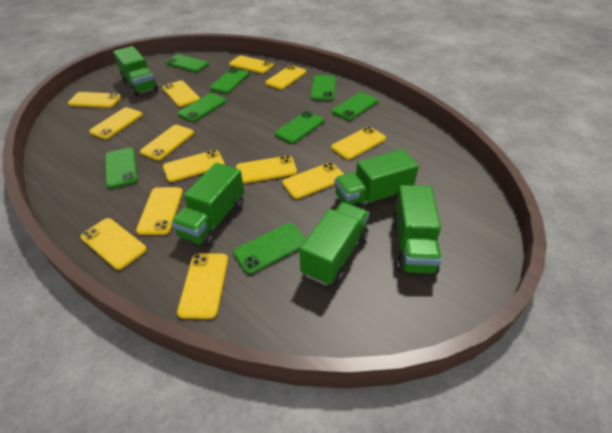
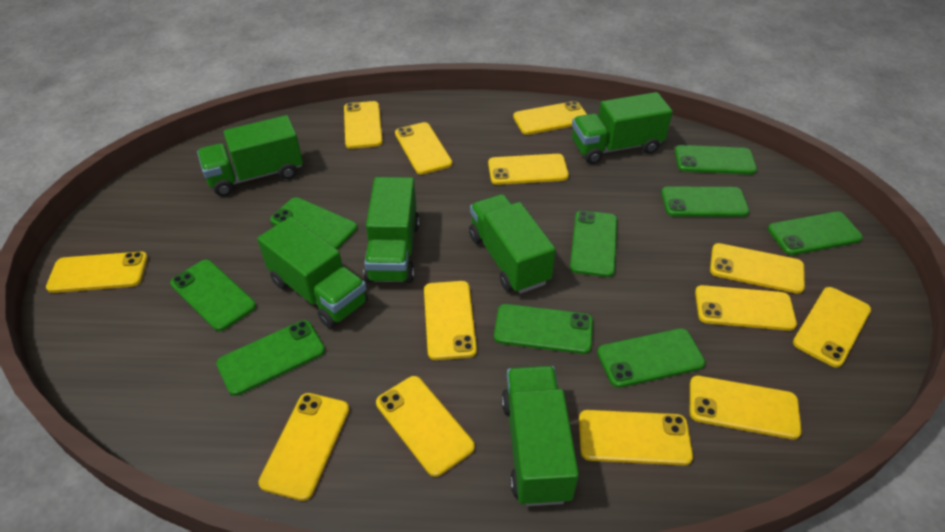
green phone: 8 -> 9
green truck: 5 -> 6

